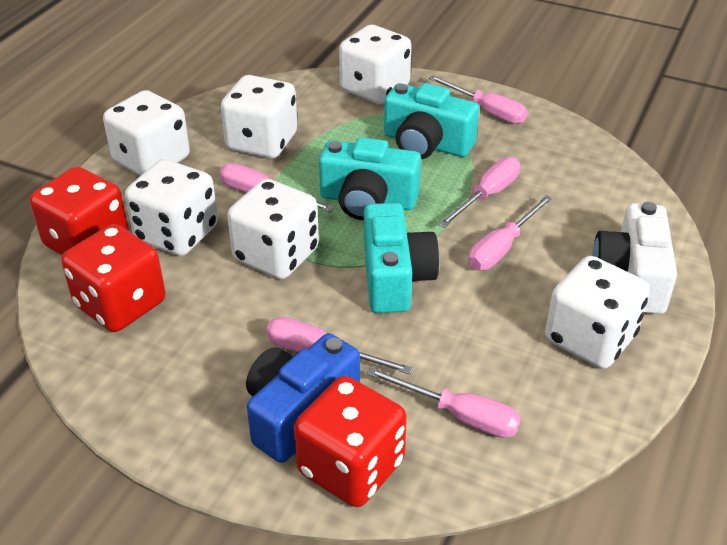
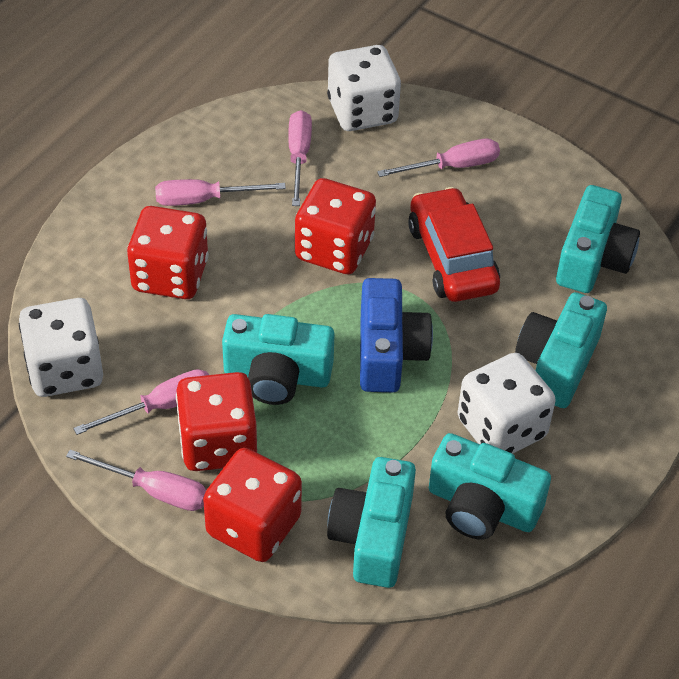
pink screwdriver: 6 -> 5
red car: 0 -> 1
red dice: 3 -> 4
turquoise camera: 3 -> 5
white camera: 1 -> 0
white dice: 6 -> 3

